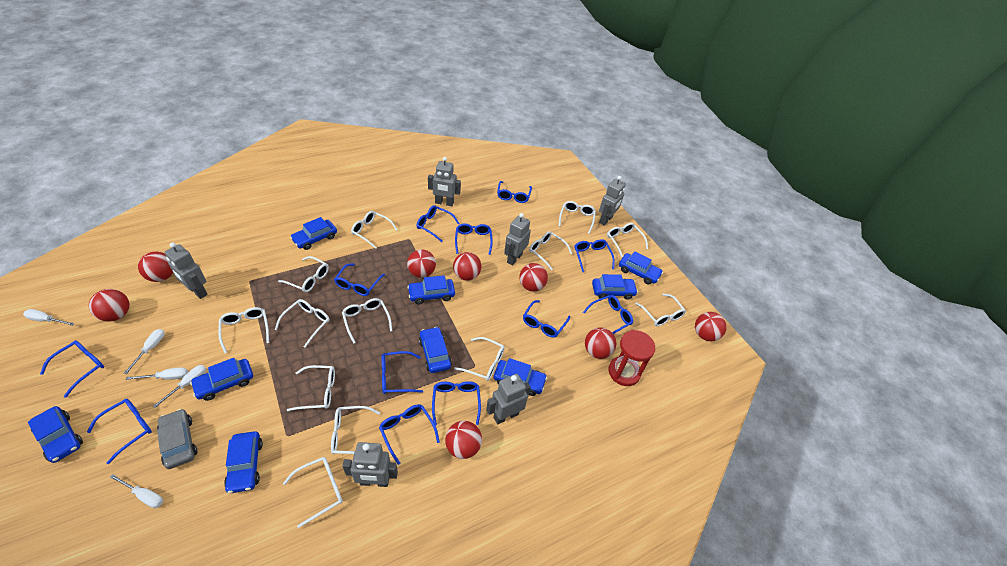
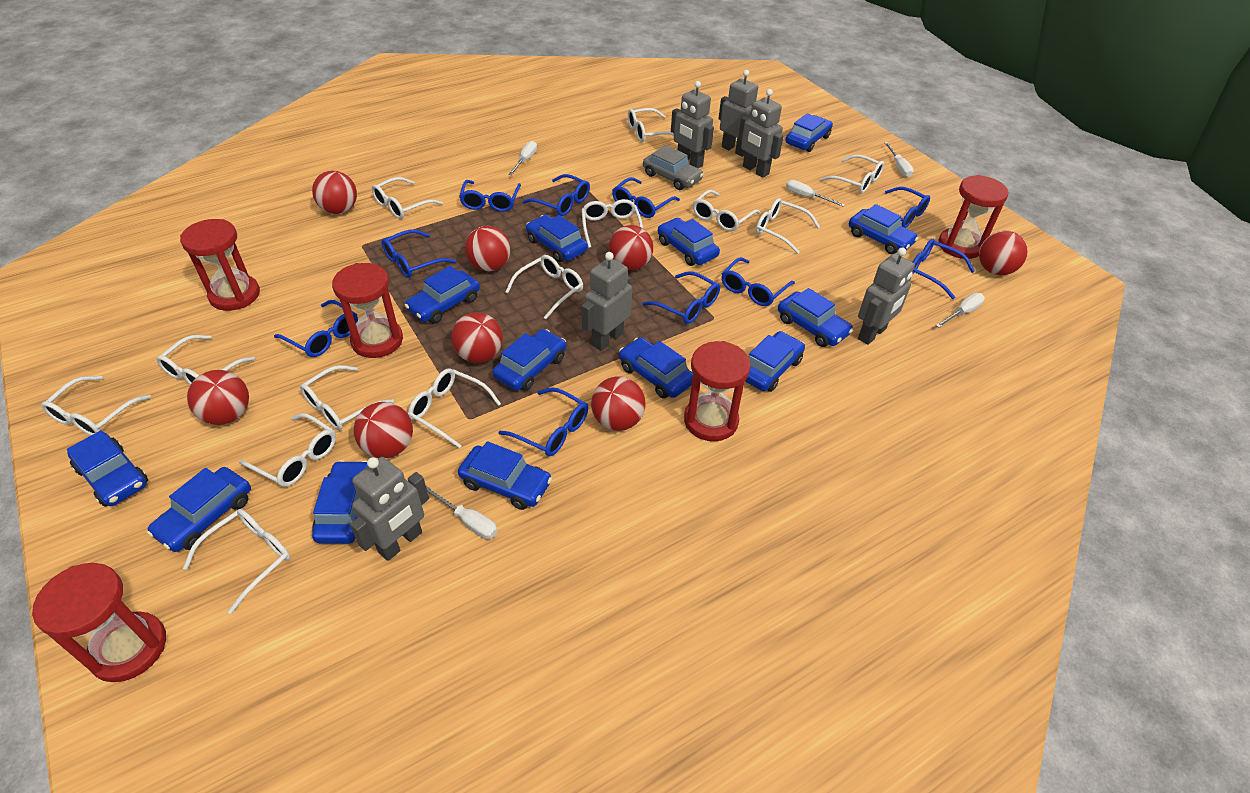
blue car: 9 -> 13
blue glasses: 12 -> 10
red hourglass: 1 -> 5

